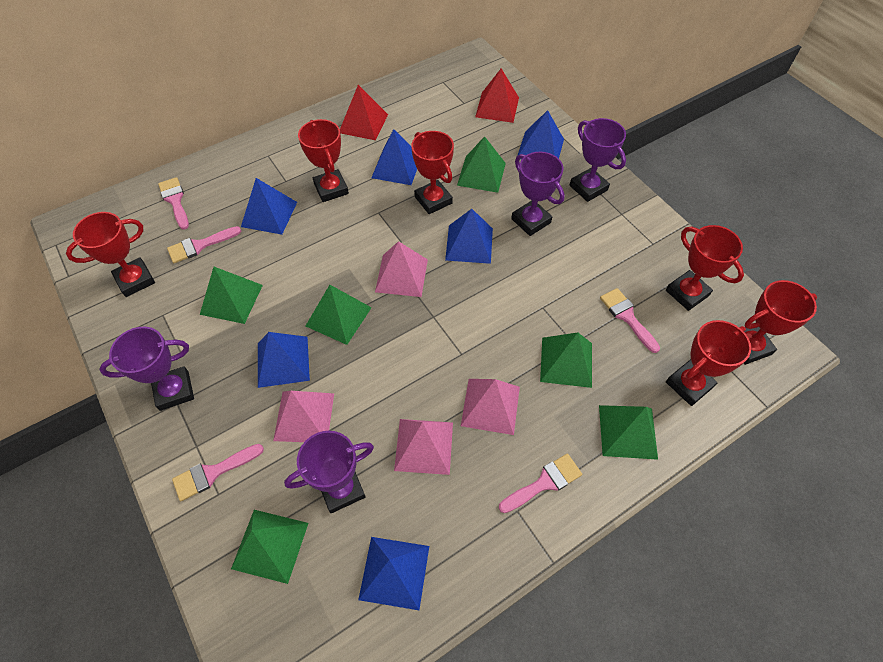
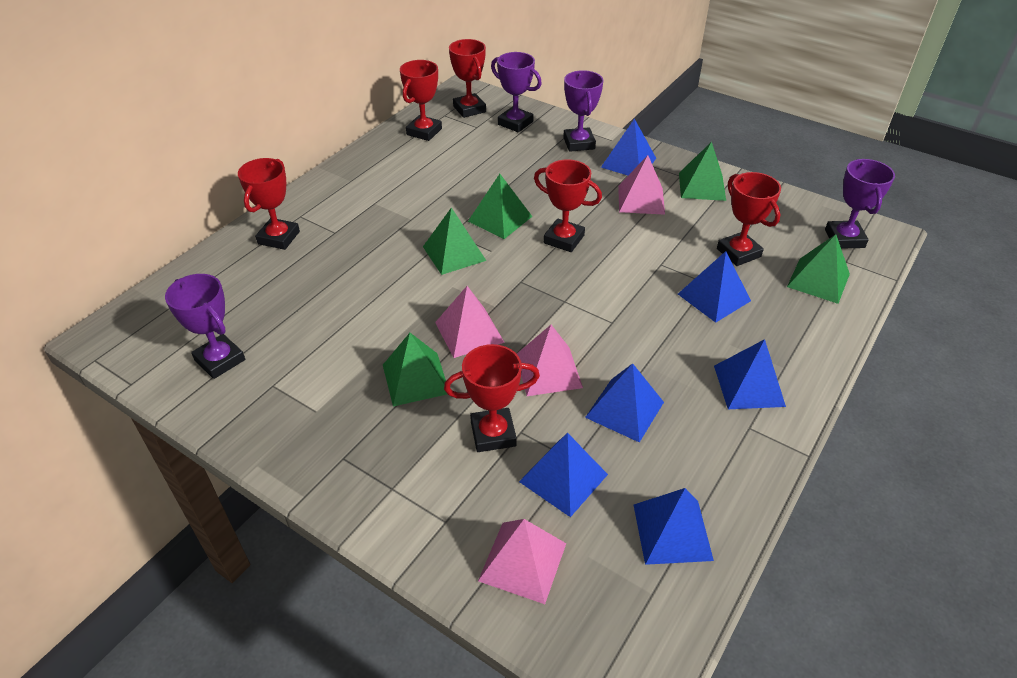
green pyramid: 6 -> 5
pink brush: 5 -> 0
red pyramid: 2 -> 0

